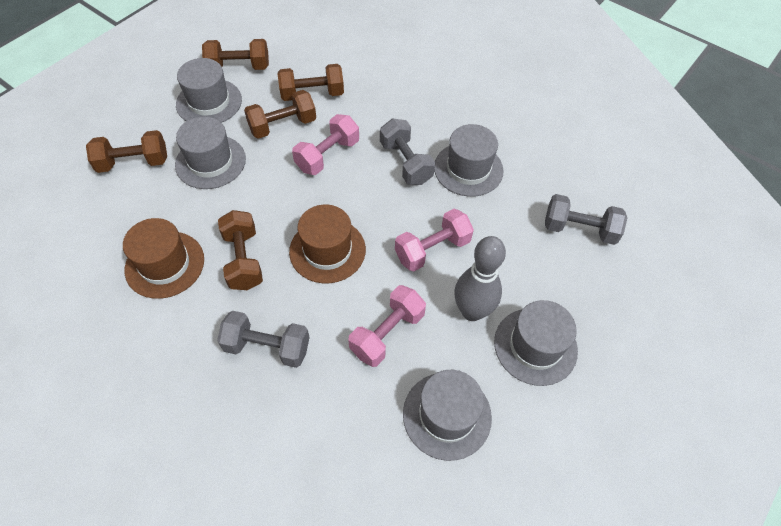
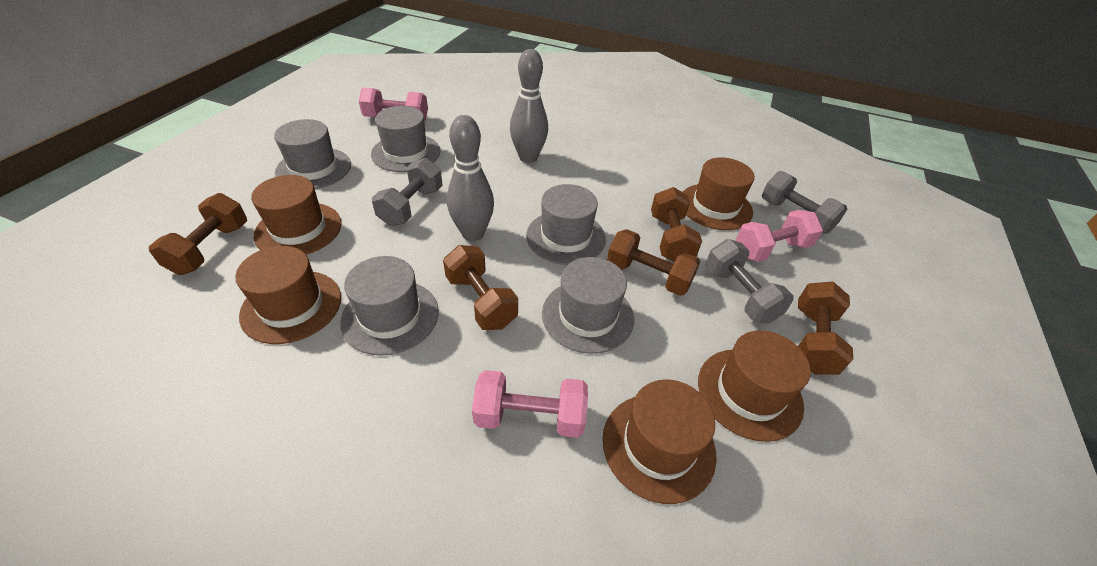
brown hat: 2 -> 5
grey bowling pin: 1 -> 2

